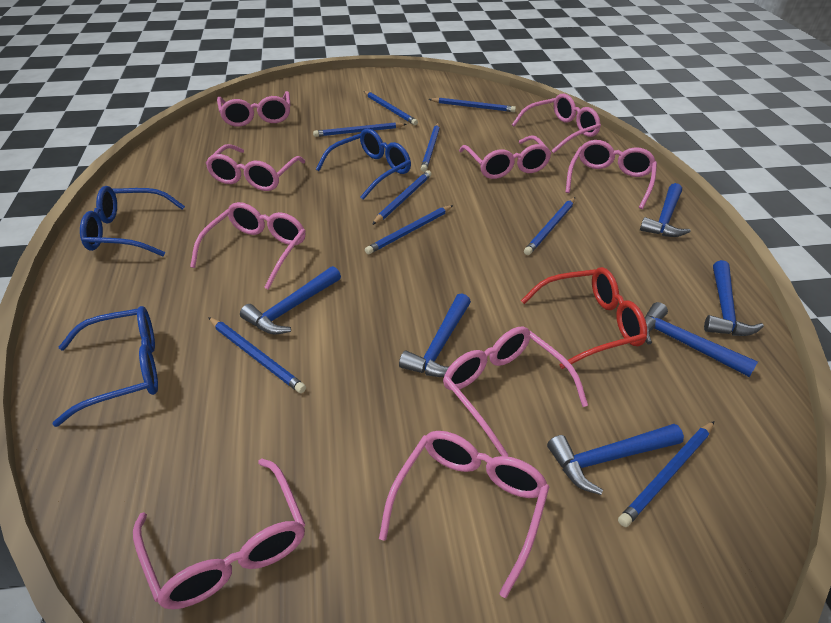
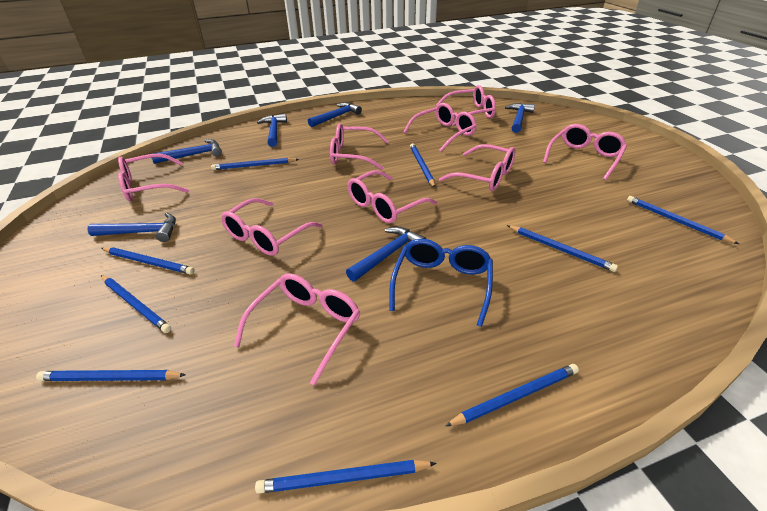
blue glasses: 3 -> 1
red glasses: 1 -> 0

